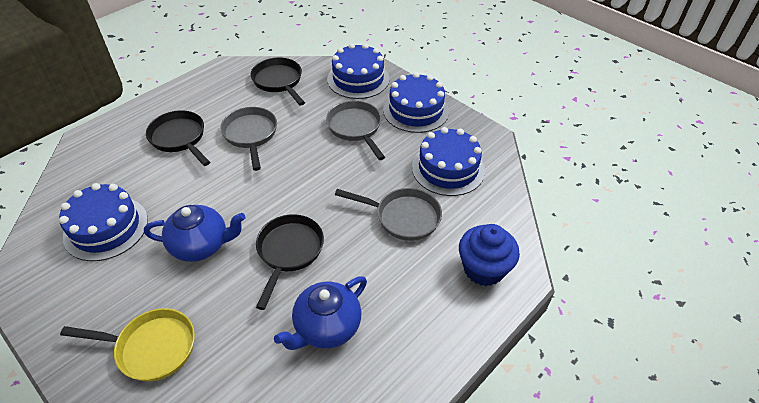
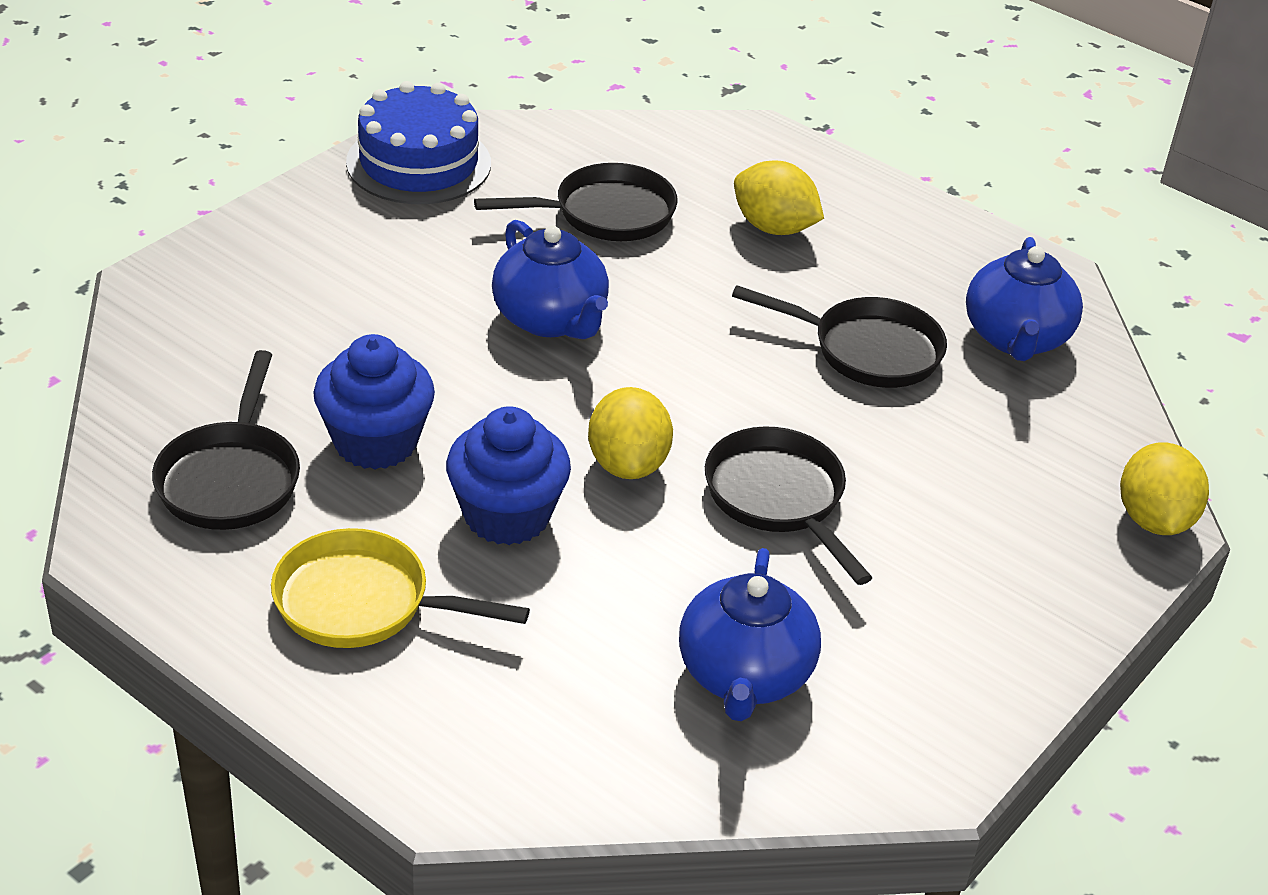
black pan: 3 -> 4
blue cake: 4 -> 1
blue cupcake: 1 -> 2
blue teapot: 2 -> 3
grey pan: 3 -> 0
yellow lemon: 0 -> 3

